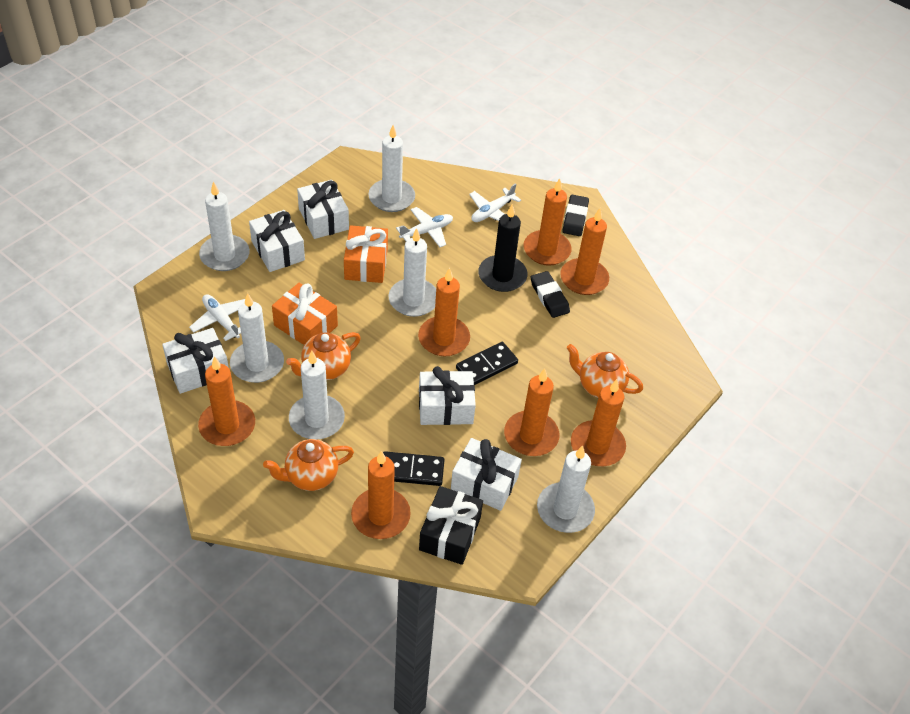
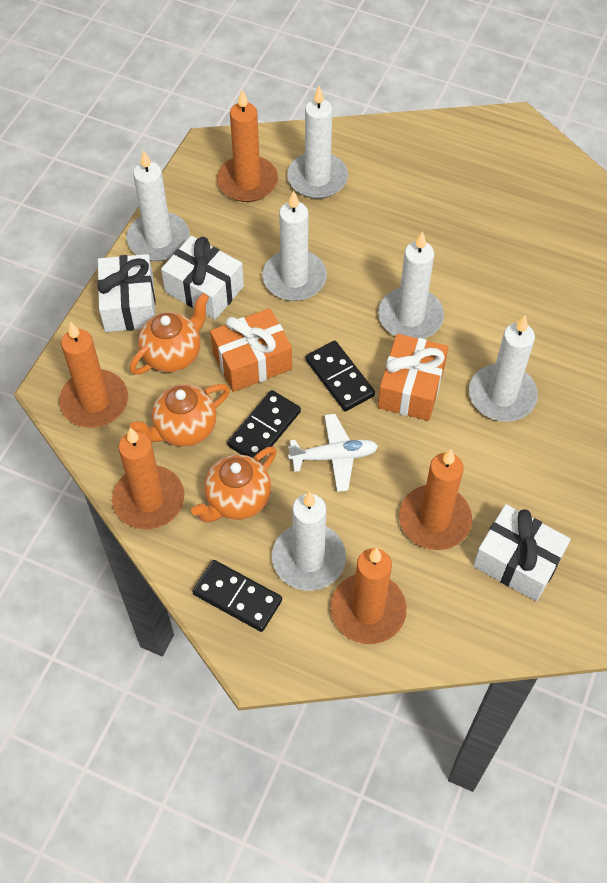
black candle: 1 -> 0
black domino: 2 -> 3
black eraser: 2 -> 0
black gift: 1 -> 0
orange candle: 7 -> 5
white gift: 5 -> 3
white plane: 3 -> 1

